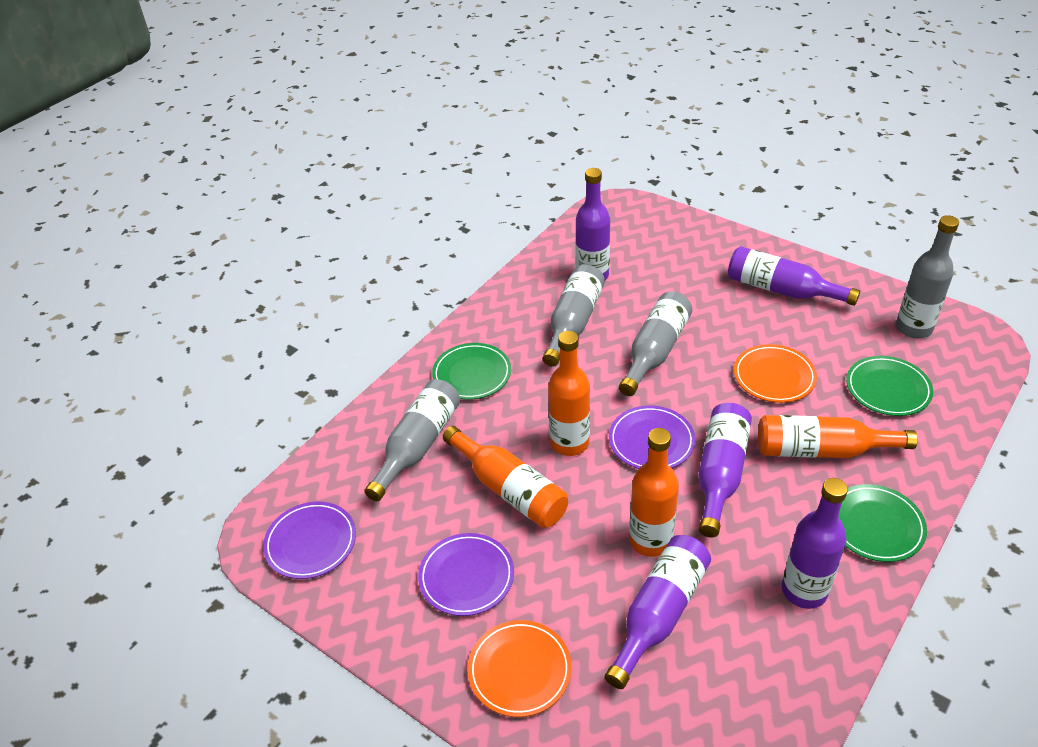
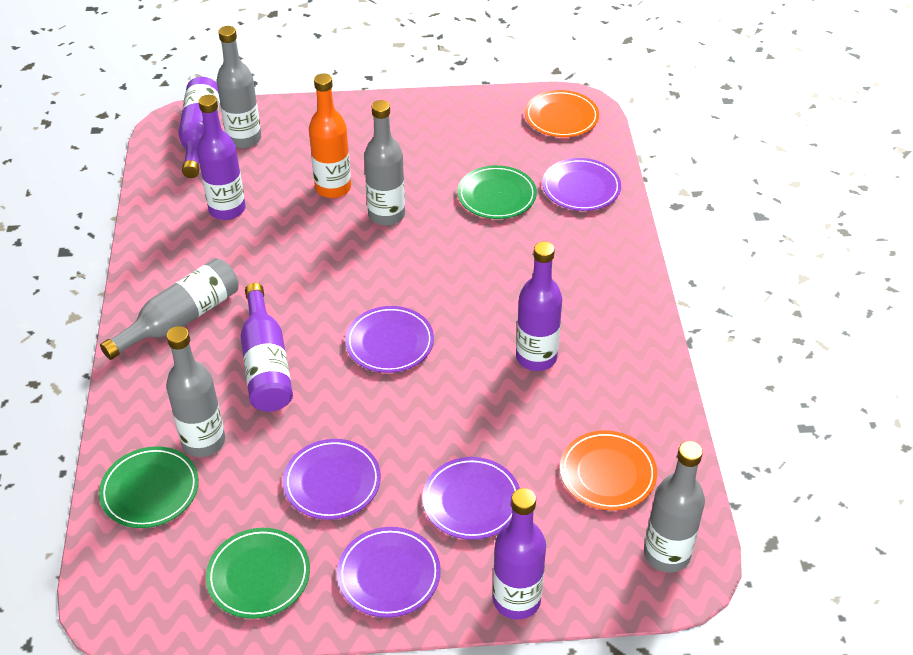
grey bottle: 4 -> 5
orange bottle: 4 -> 1
purple plate: 3 -> 5

